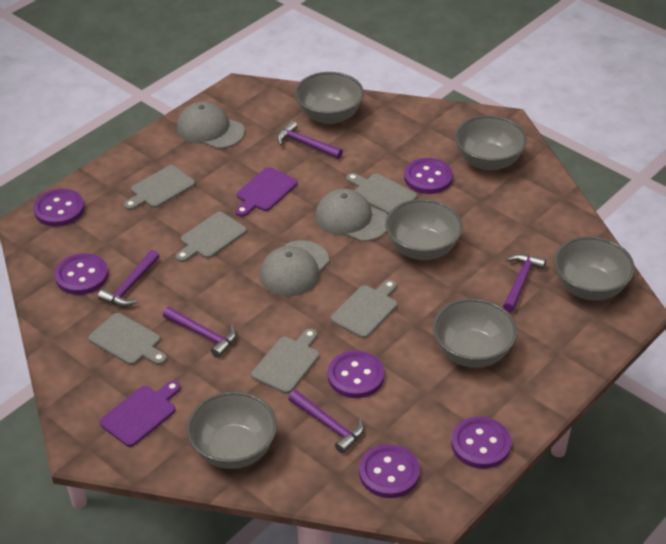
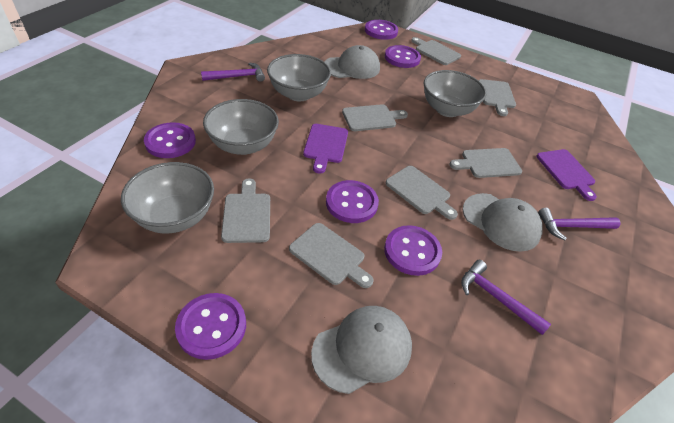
grey bowl: 6 -> 4
grey cutting board: 6 -> 7
purple hammer: 5 -> 3

